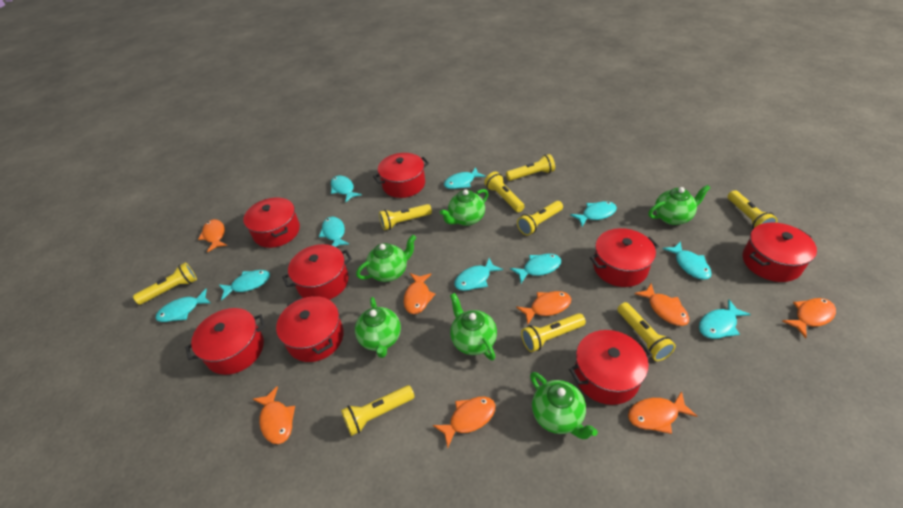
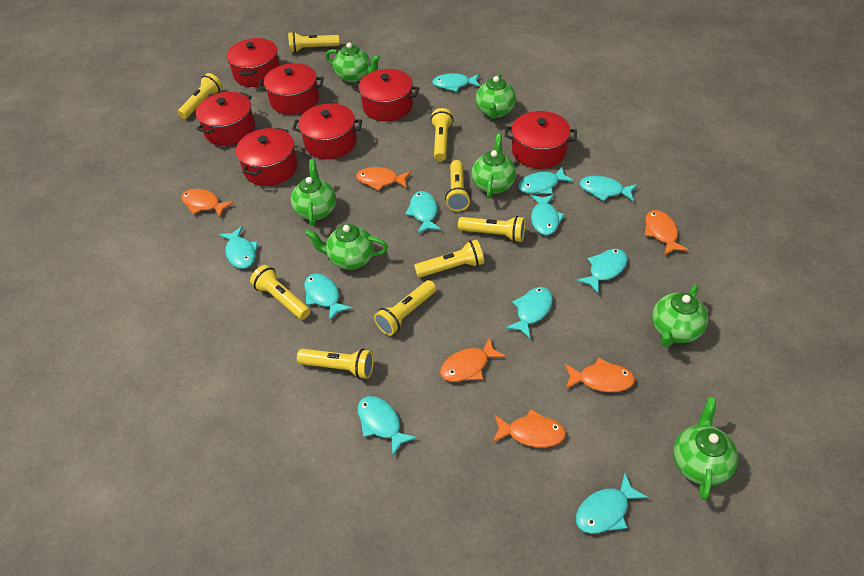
green teapot: 6 -> 7
orange fish: 8 -> 6
red pot: 8 -> 7
turquoise fish: 10 -> 11

